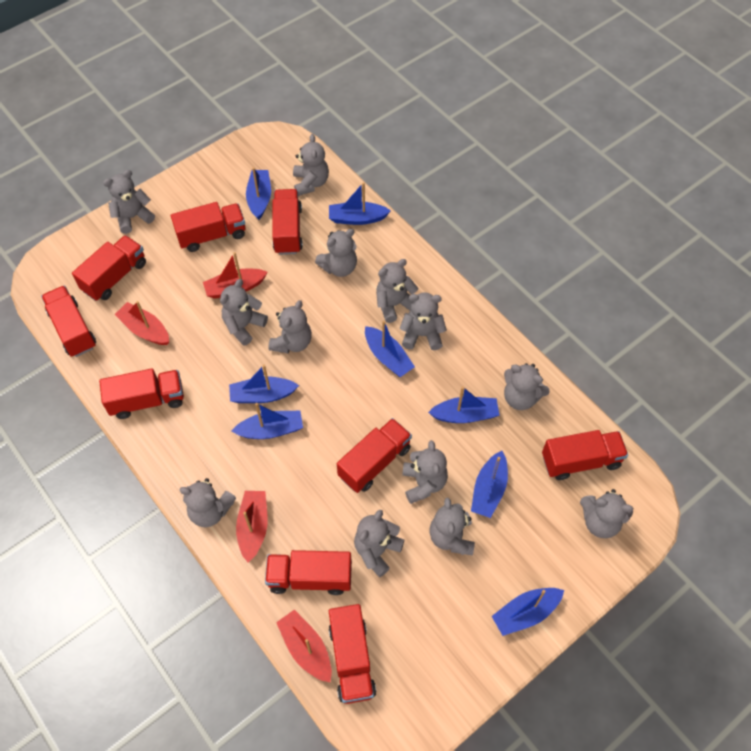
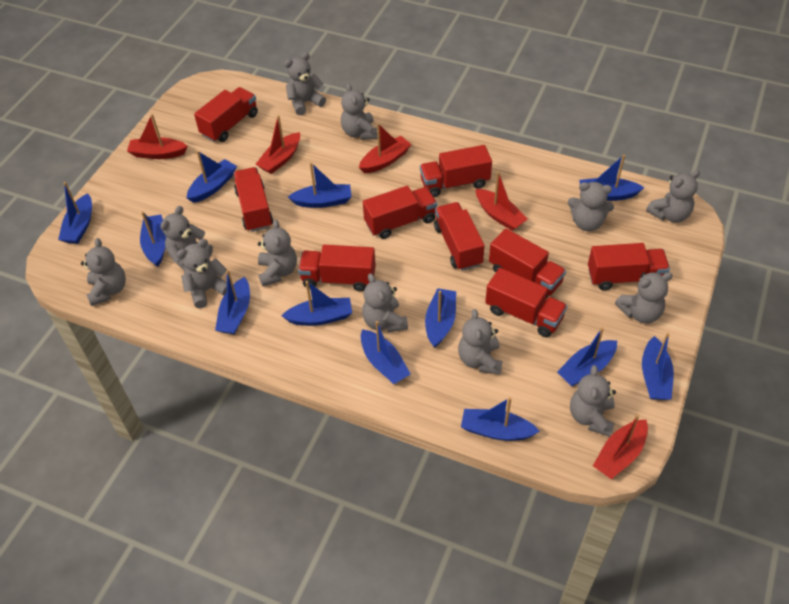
blue boat: 8 -> 12
grey teddy bear: 13 -> 12
red boat: 4 -> 5

